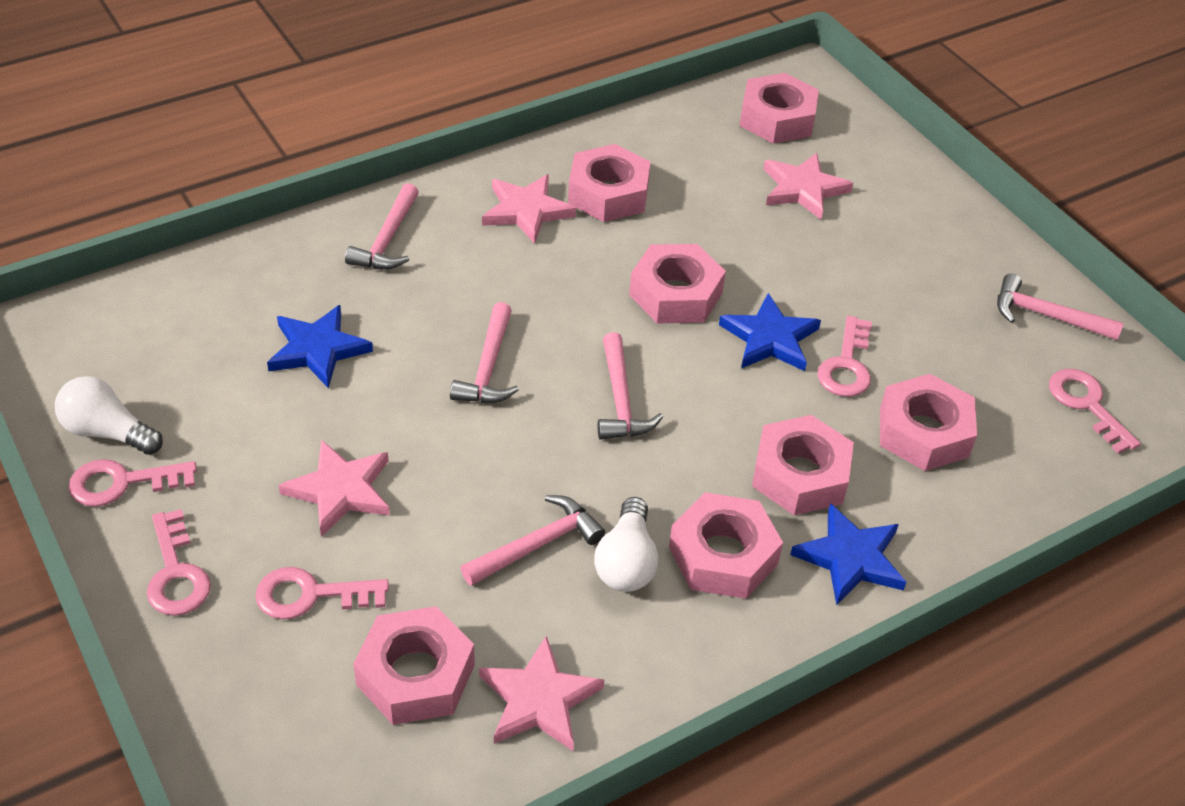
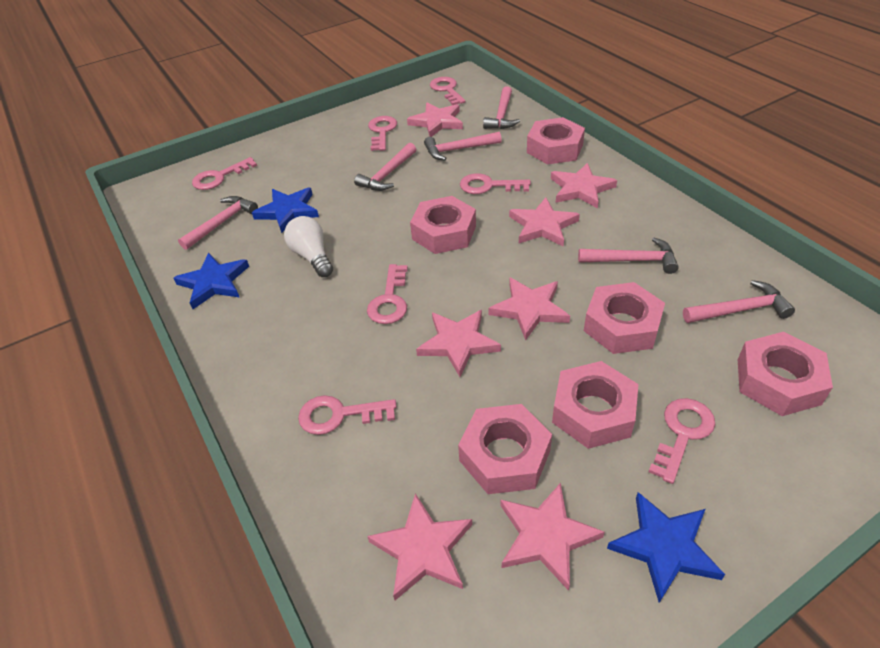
pink hammer: 5 -> 6
pink key: 5 -> 7
pink nut: 7 -> 6
pink star: 4 -> 7
white light bulb: 2 -> 1

